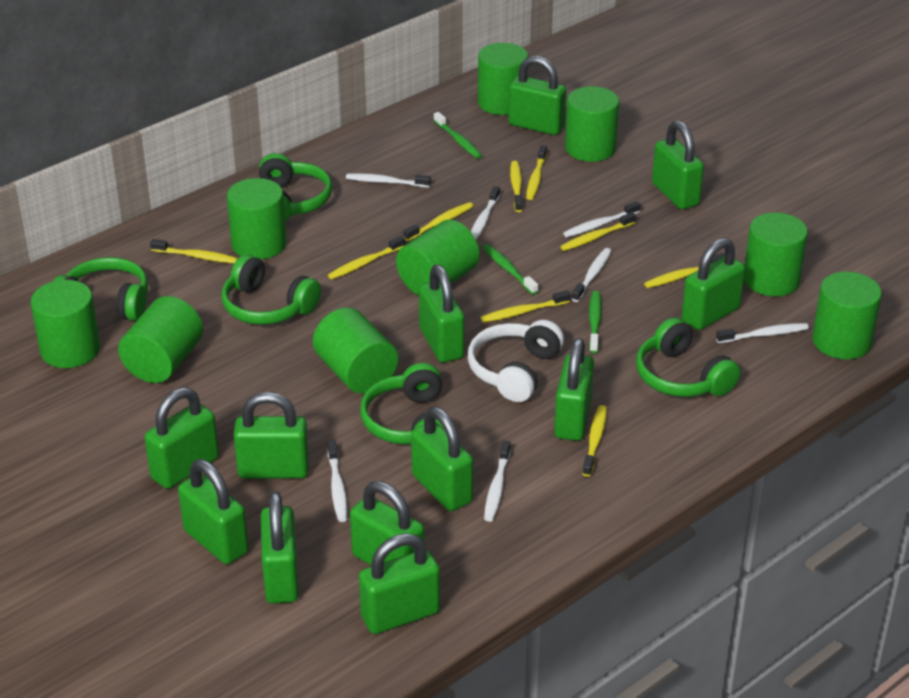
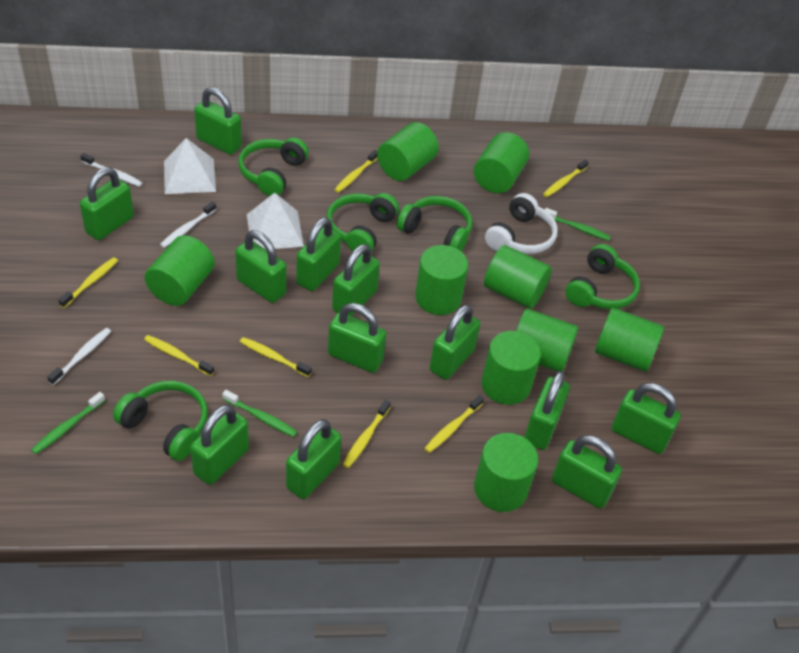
white pyramid: 0 -> 2
white toothbrush: 7 -> 3
yellow toothbrush: 9 -> 7

